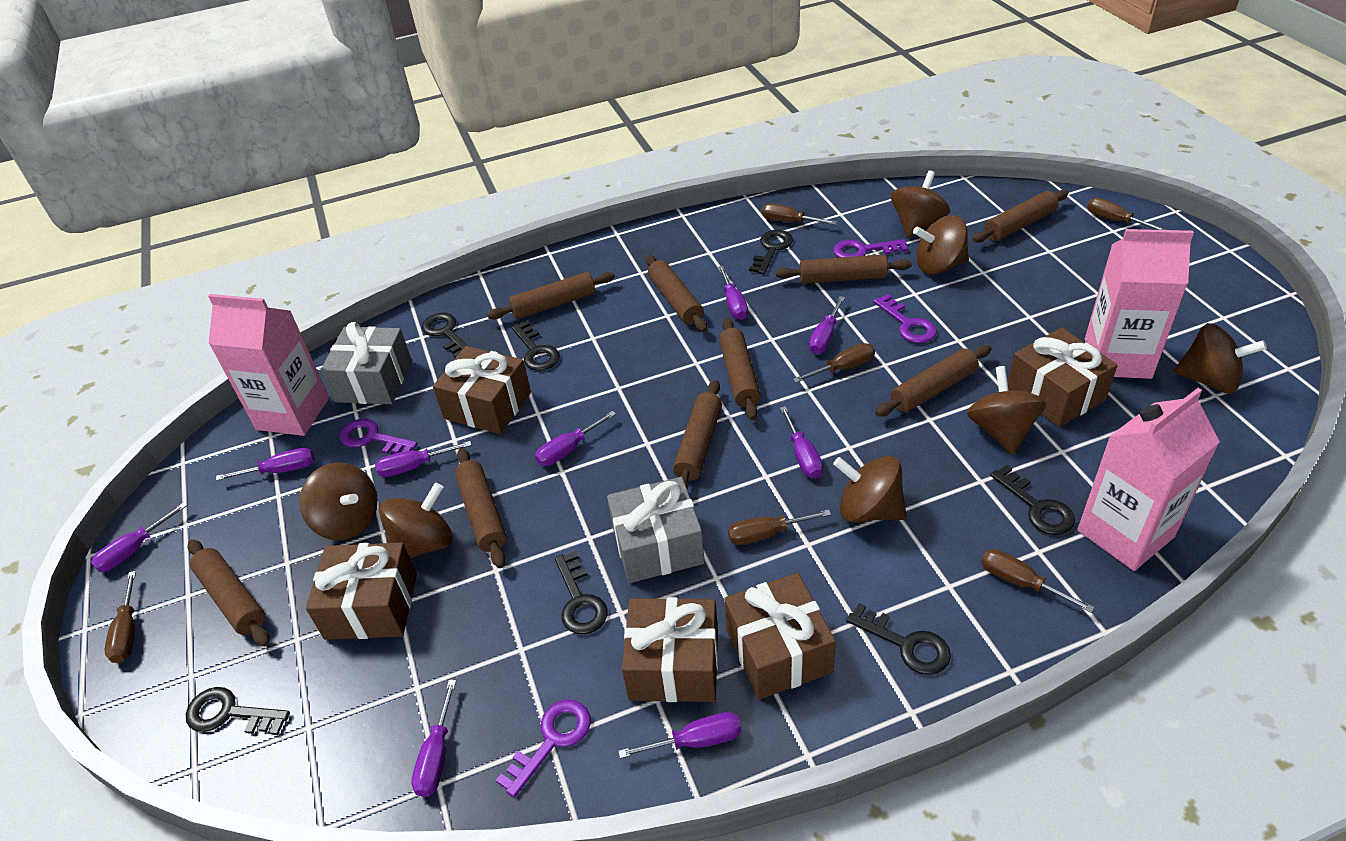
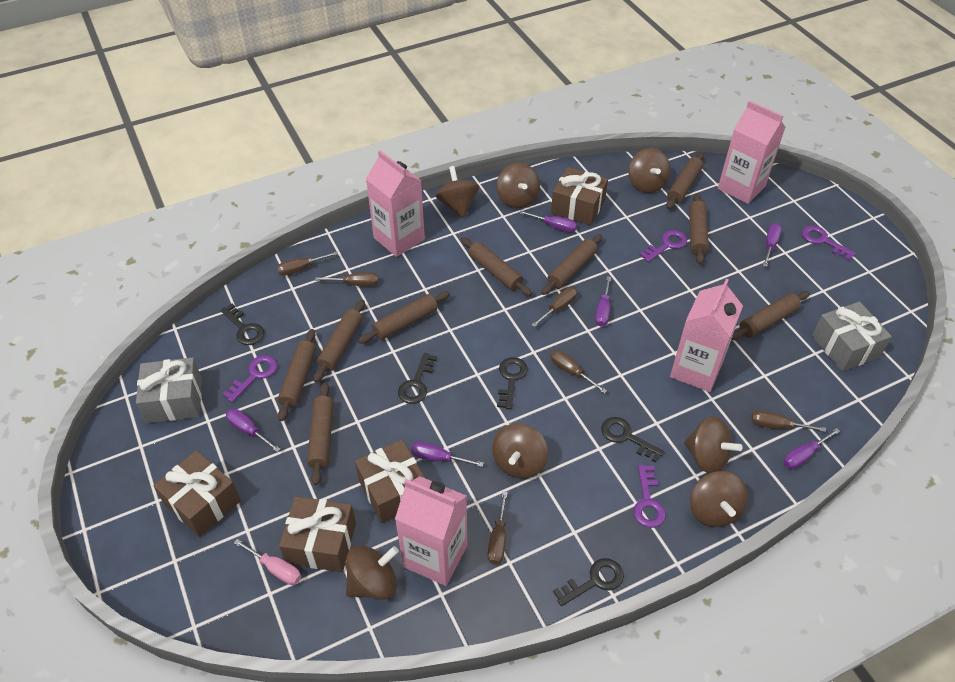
black key: 7 -> 5
brown gift: 5 -> 4
pink carton: 3 -> 4
pink screwdriver: 0 -> 1
purple screwdriver: 9 -> 6

